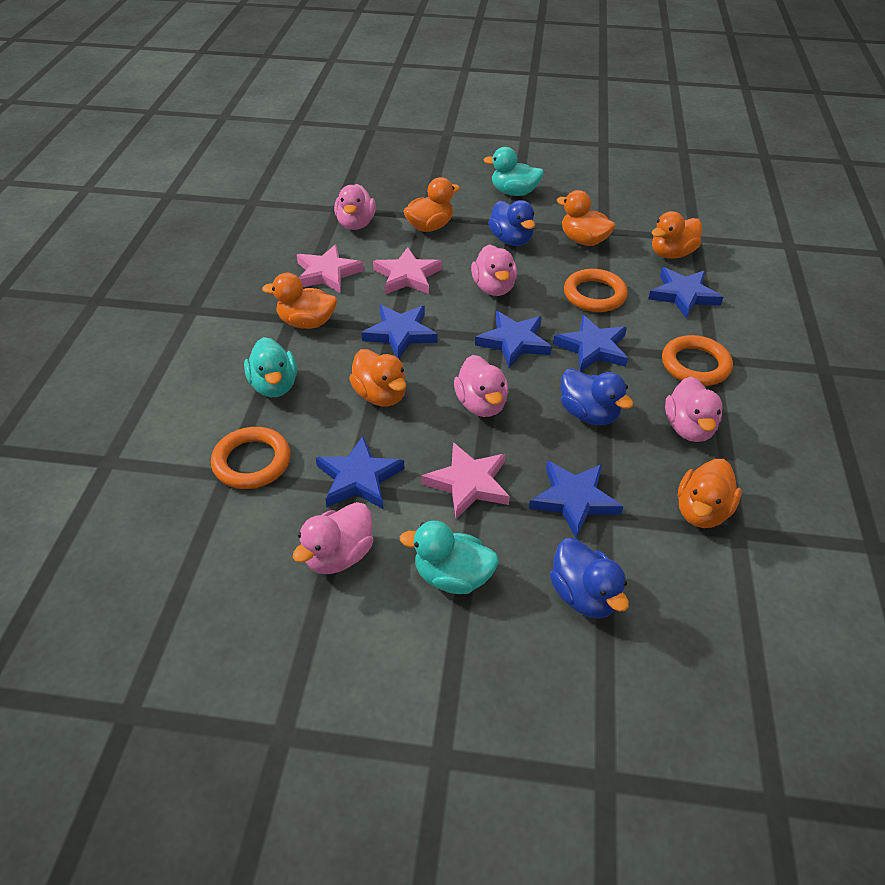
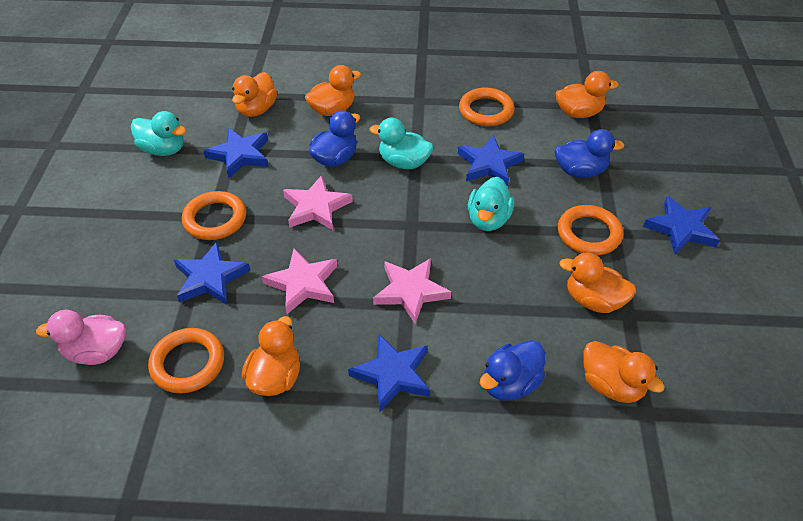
blue star: 6 -> 5
orange ring: 3 -> 4
pink duck: 5 -> 1

